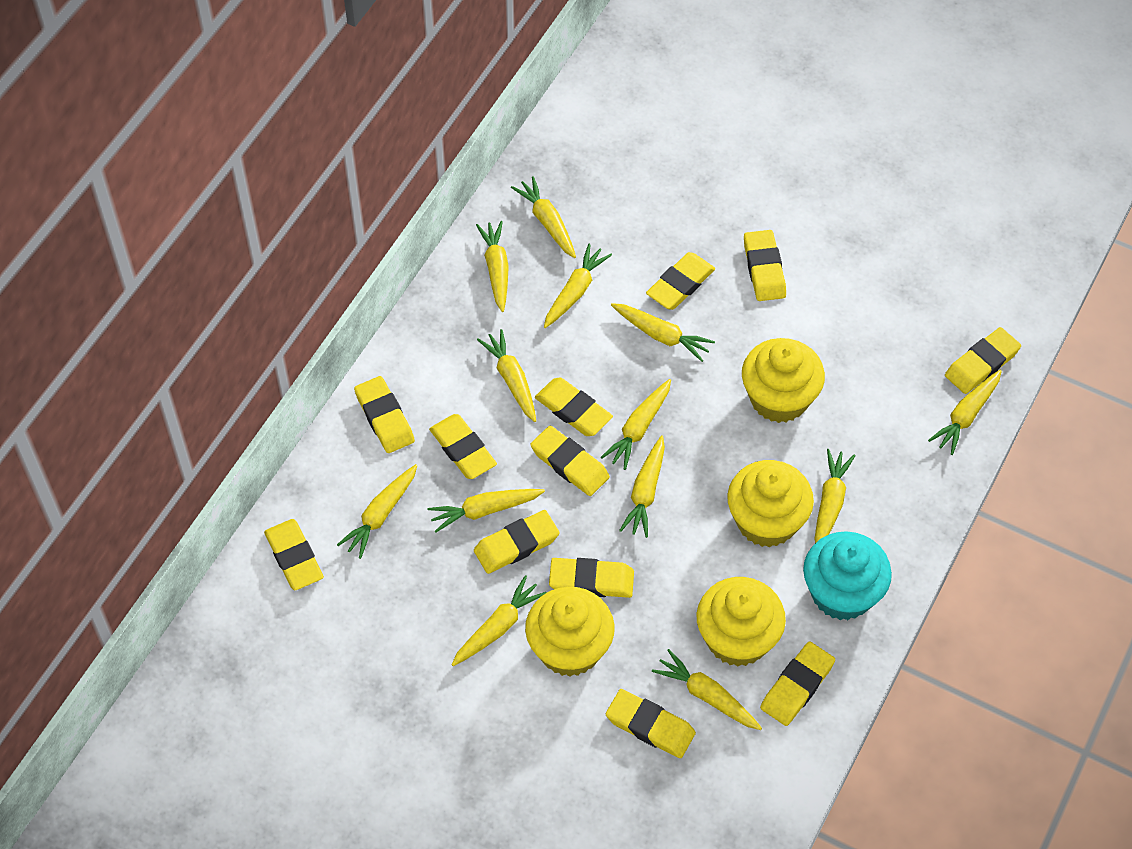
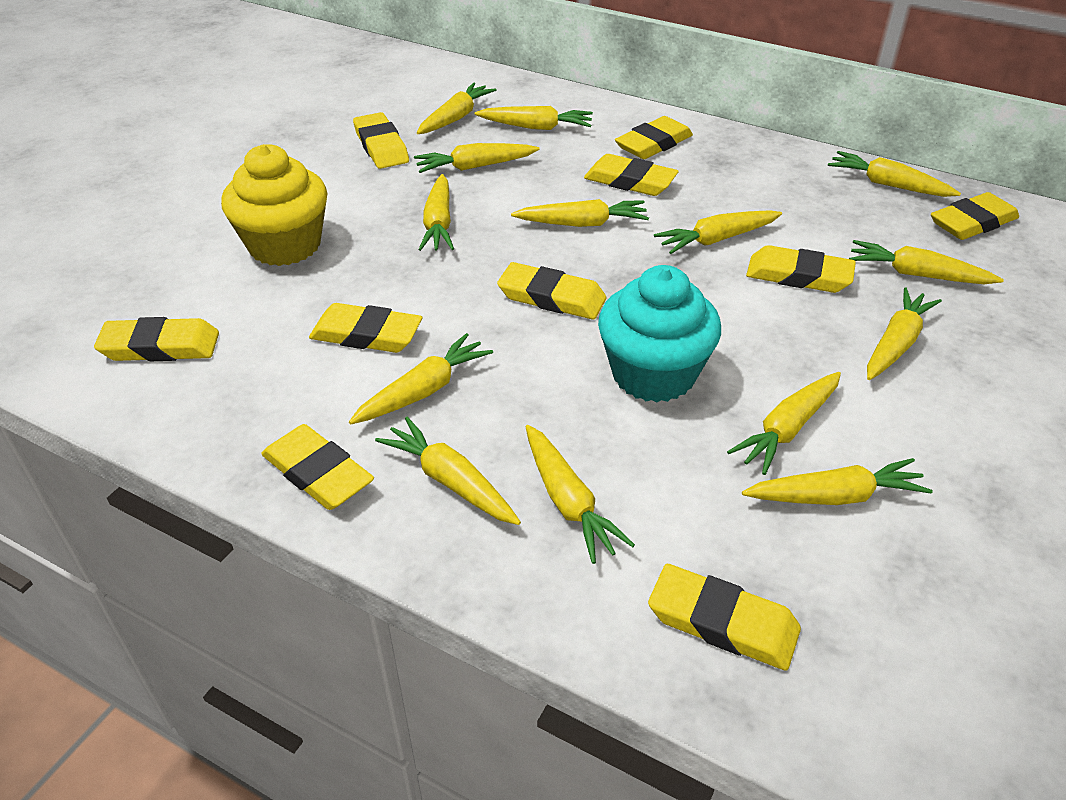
yellow carrot: 13 -> 14
yellow cupcake: 4 -> 1
yellow eraser: 12 -> 10

